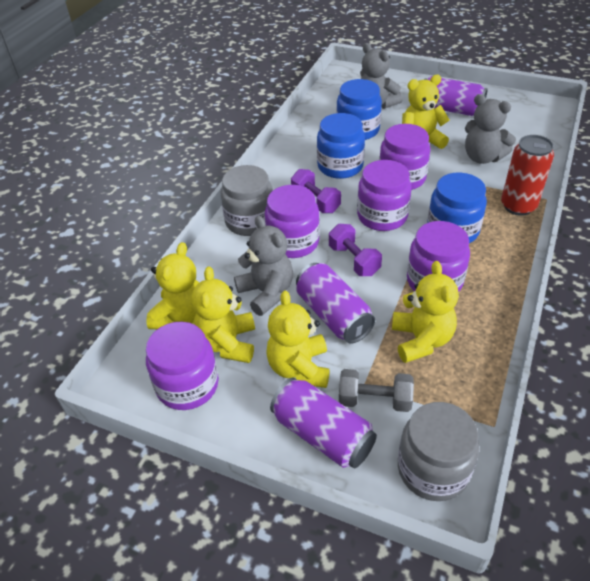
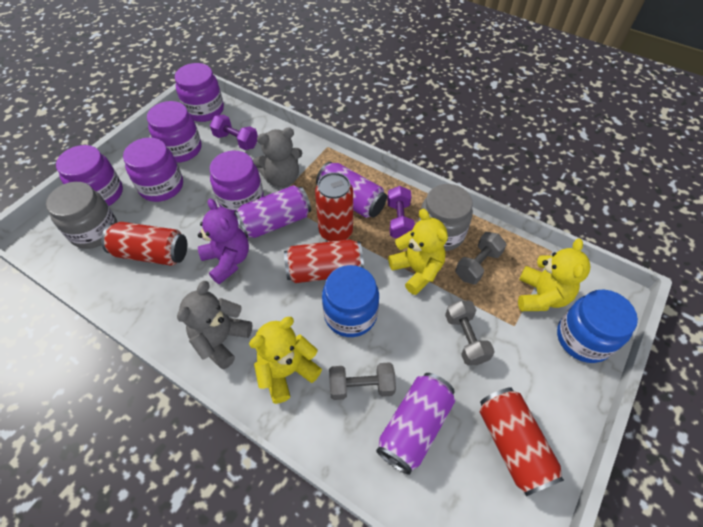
blue jar: 3 -> 2
grey dumbbell: 1 -> 3
grey teddy bear: 3 -> 2
purple teddy bear: 0 -> 1
red can: 1 -> 4
yellow teddy bear: 5 -> 3

